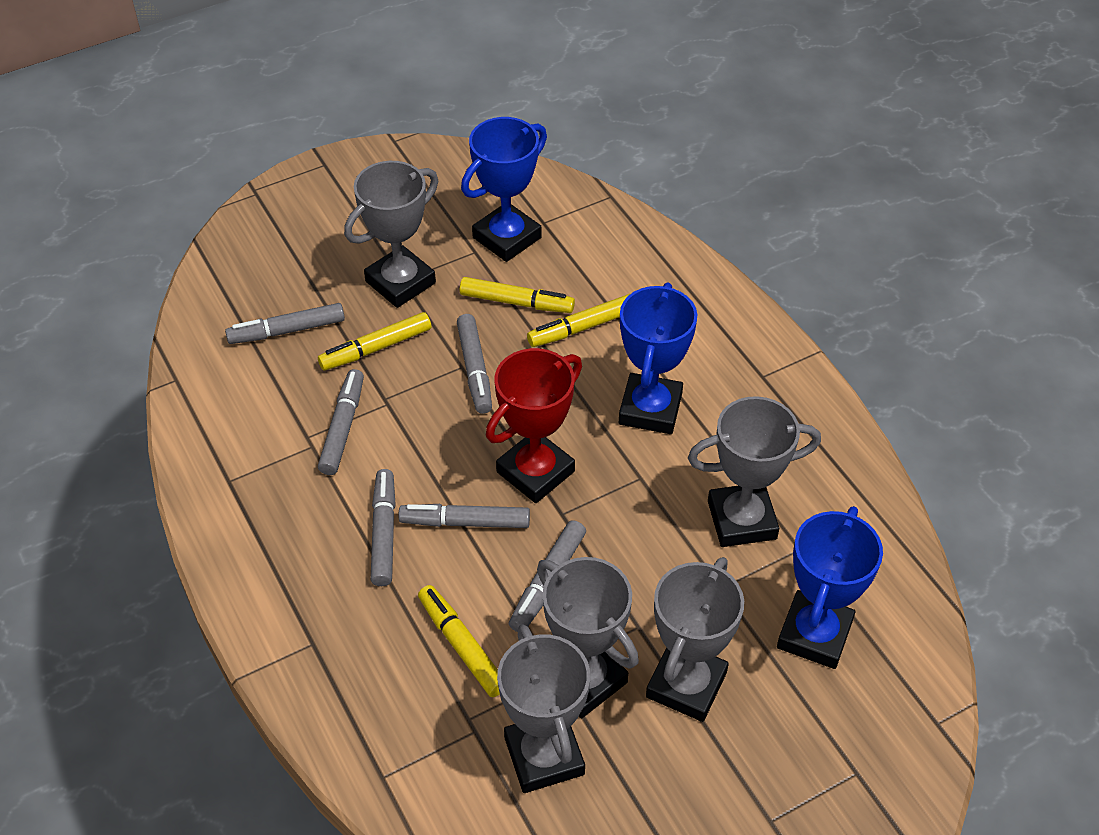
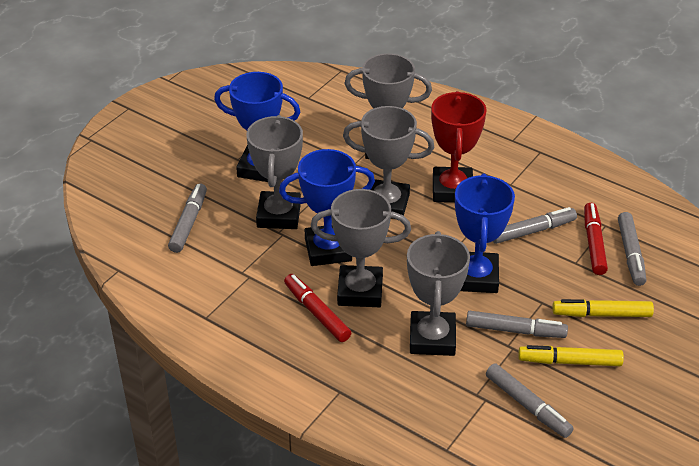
grey marker: 6 -> 5
red marker: 0 -> 2
yellow marker: 4 -> 2

